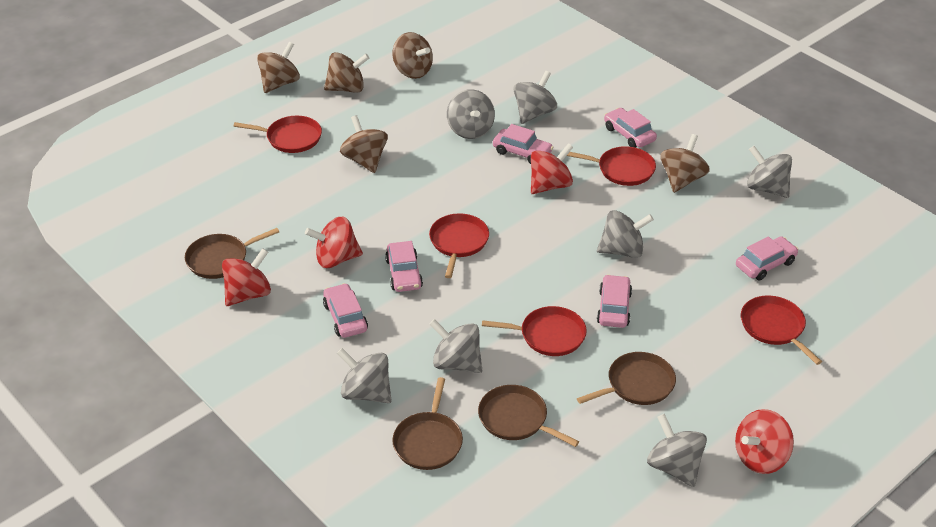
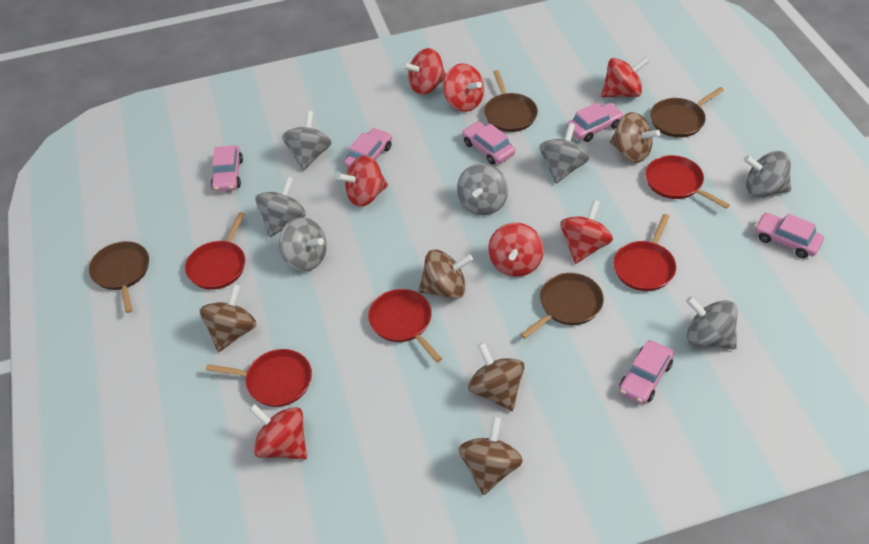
red spinning top: 4 -> 7

